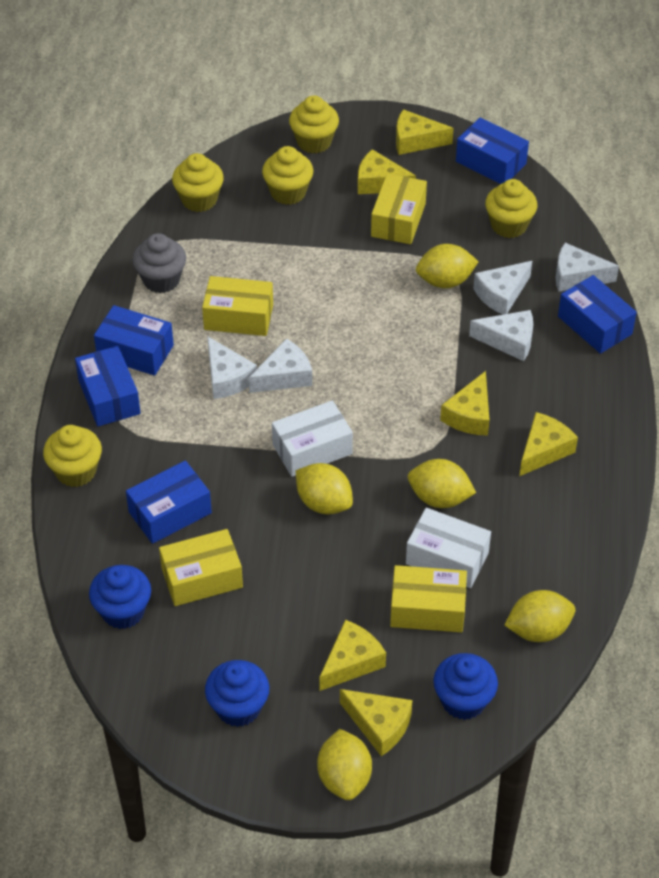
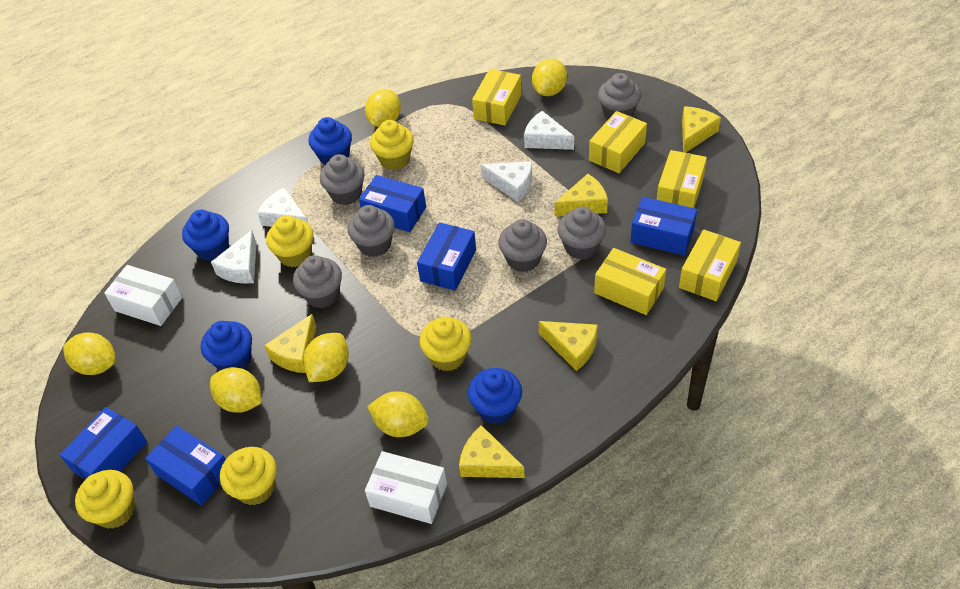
blue cupcake: 3 -> 4
grey cupcake: 1 -> 6
white cheese: 5 -> 4
yellow box: 4 -> 5
yellow cheese: 6 -> 5
yellow lemon: 5 -> 6

